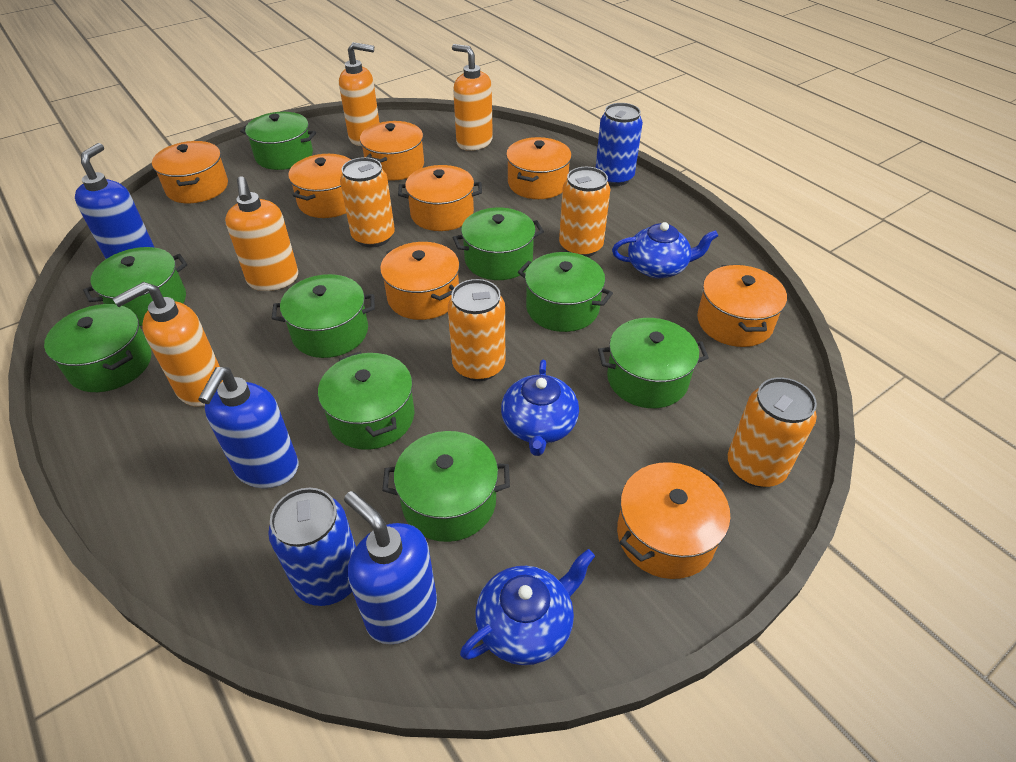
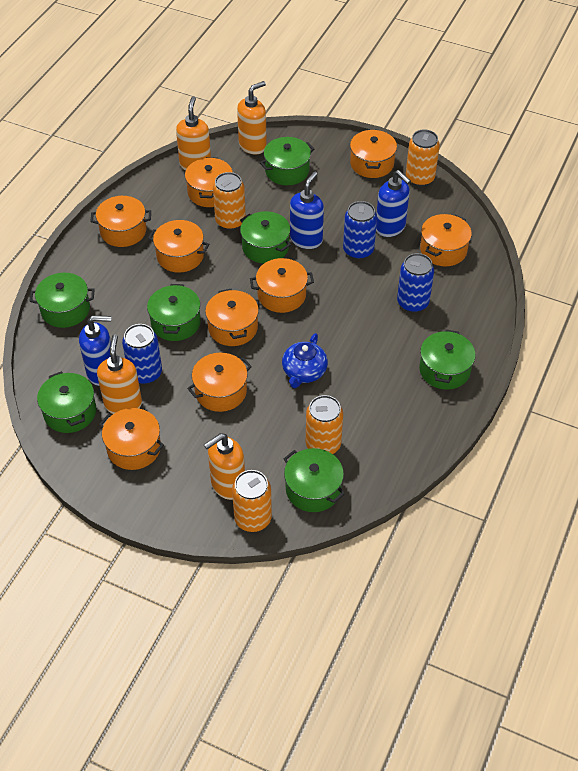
blue can: 2 -> 3
blue teapot: 3 -> 1
green pot: 9 -> 7
orange pot: 8 -> 9

